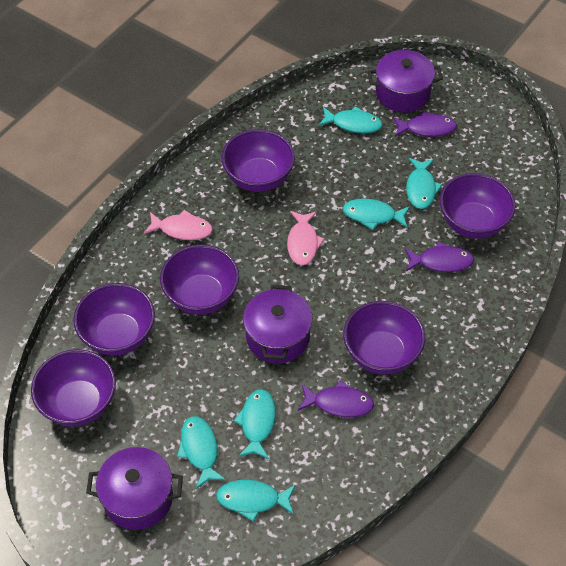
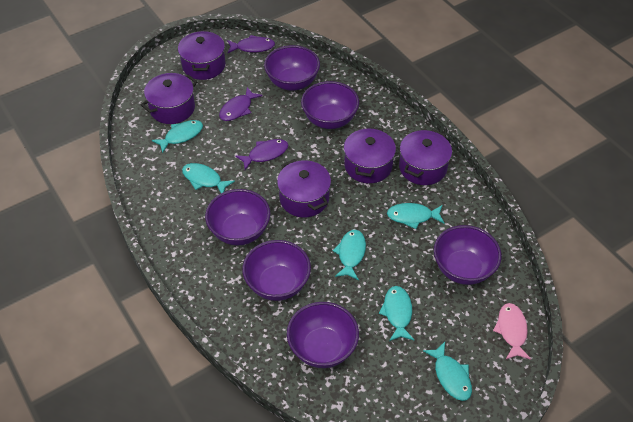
pink fish: 2 -> 1
purple pot: 3 -> 5

